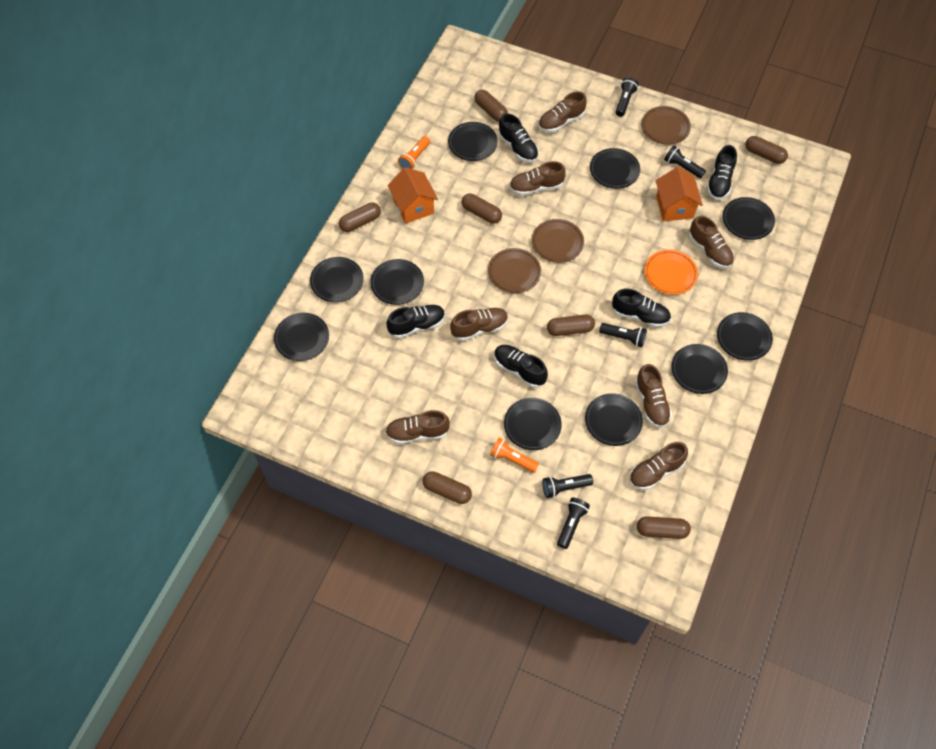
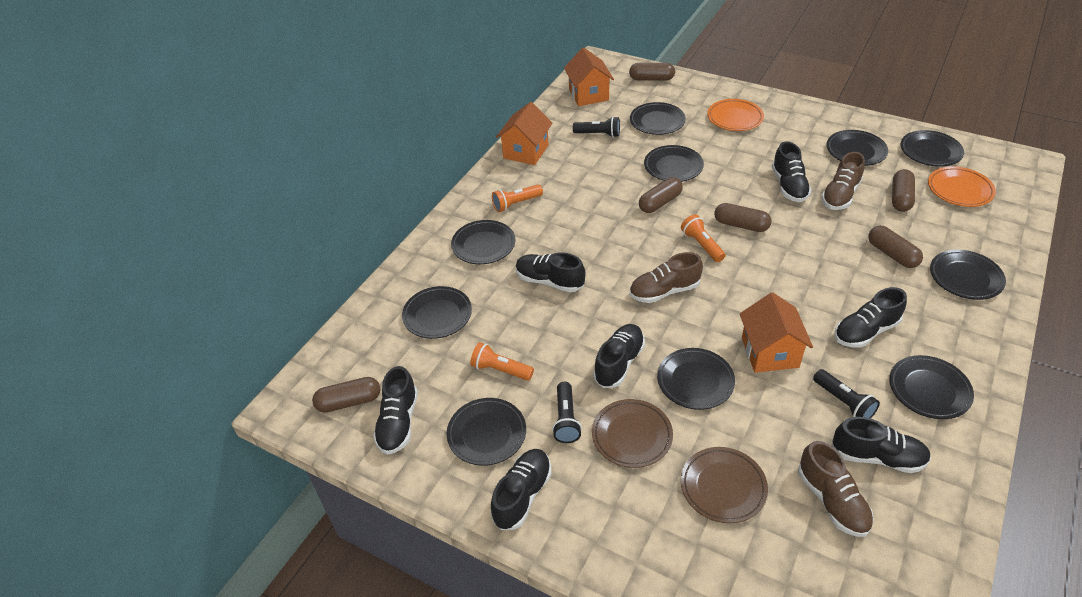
black flashlight: 5 -> 3
black shoe: 5 -> 7
brown capsule: 7 -> 6
brown plate: 3 -> 2
brown shoe: 7 -> 3
orange flashlight: 2 -> 3
orange house: 2 -> 3
orange plate: 1 -> 2

